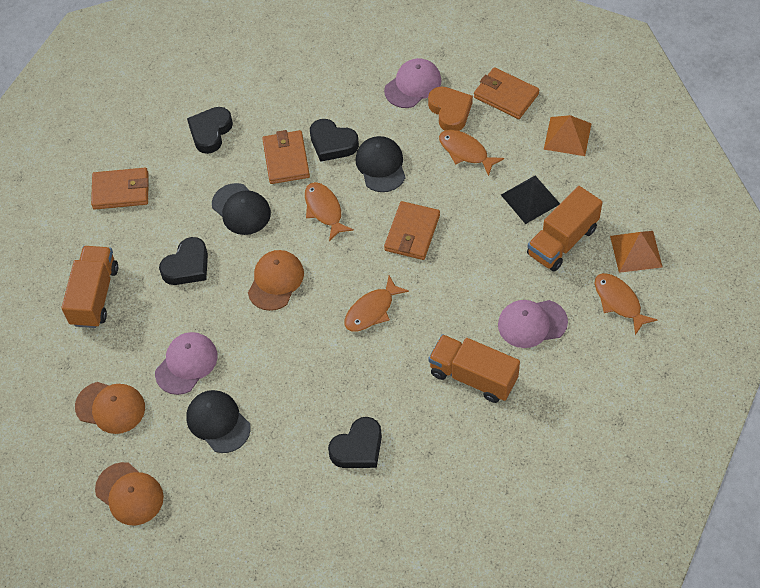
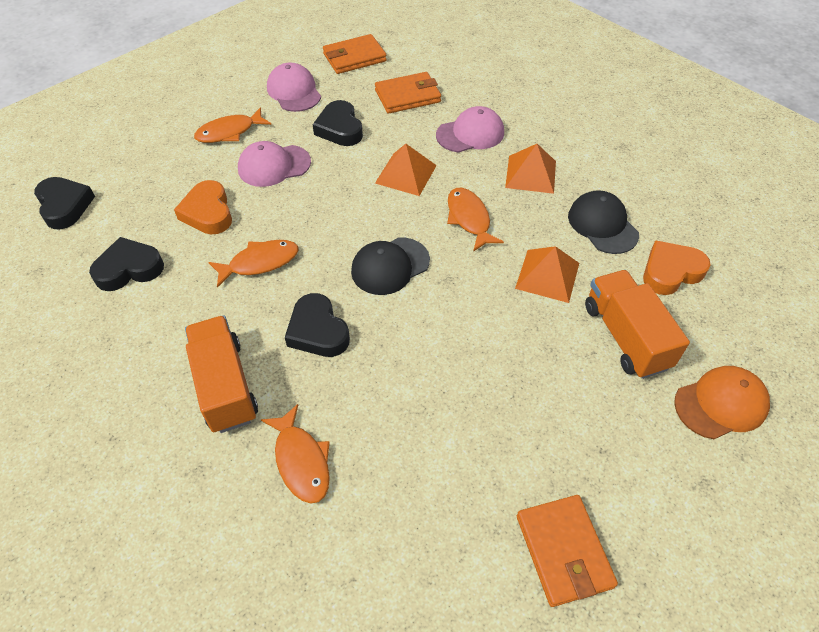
black cap: 3 -> 2
black pyramid: 1 -> 0
orange cap: 3 -> 1
orange heart: 1 -> 2
orange pyramid: 2 -> 3
orange truck: 3 -> 2
orange wallet: 4 -> 3

